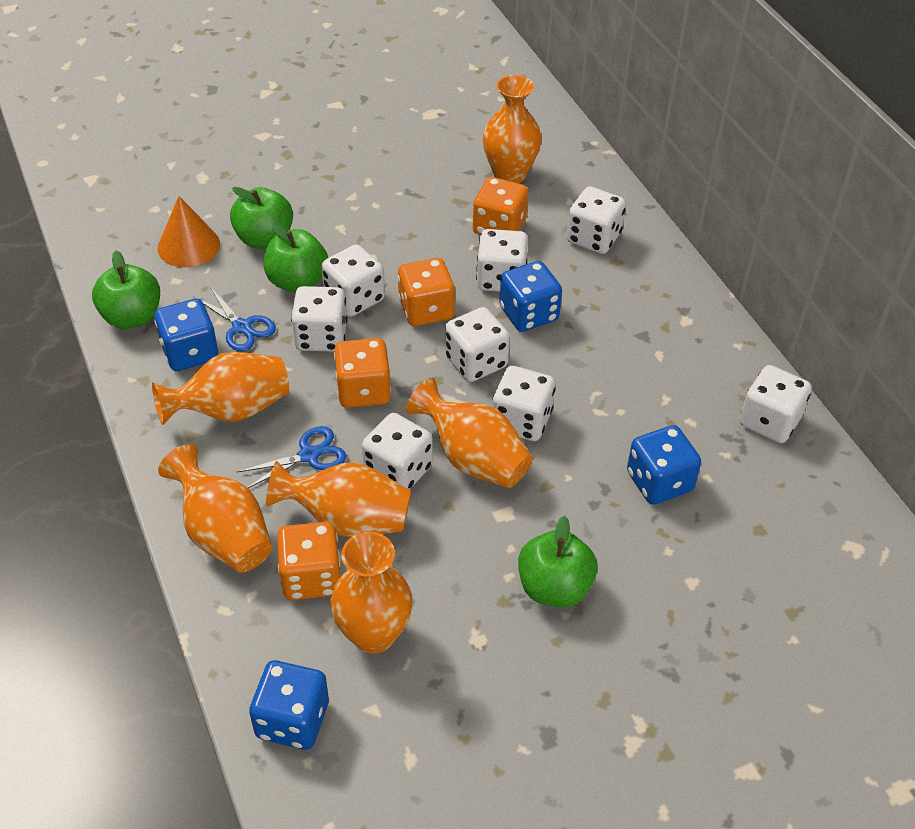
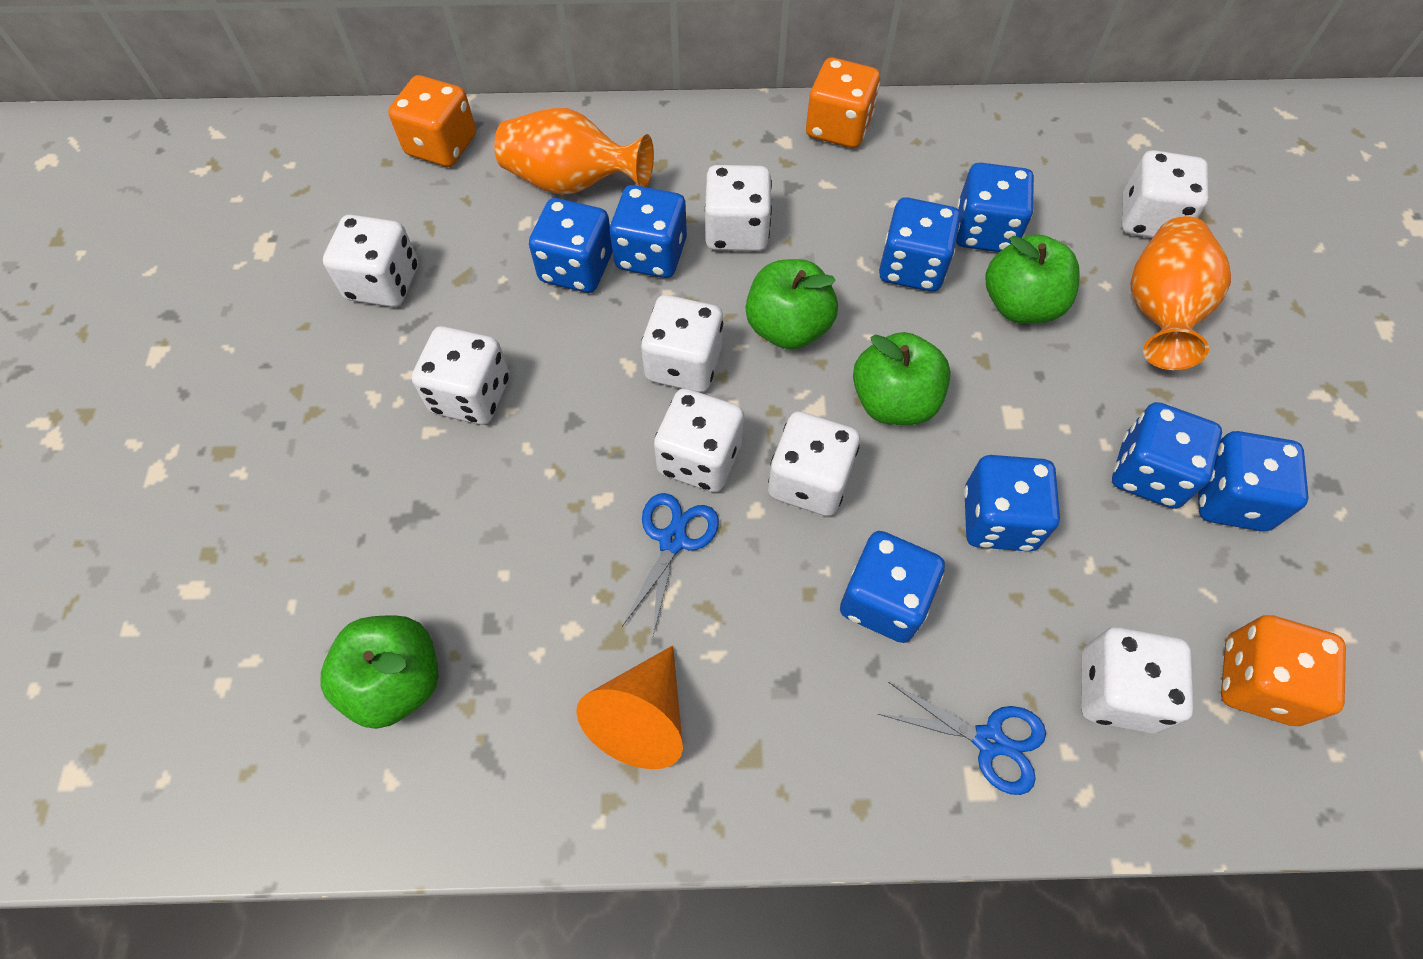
blue dice: 4 -> 8
orange dice: 4 -> 3
orange vase: 6 -> 2

